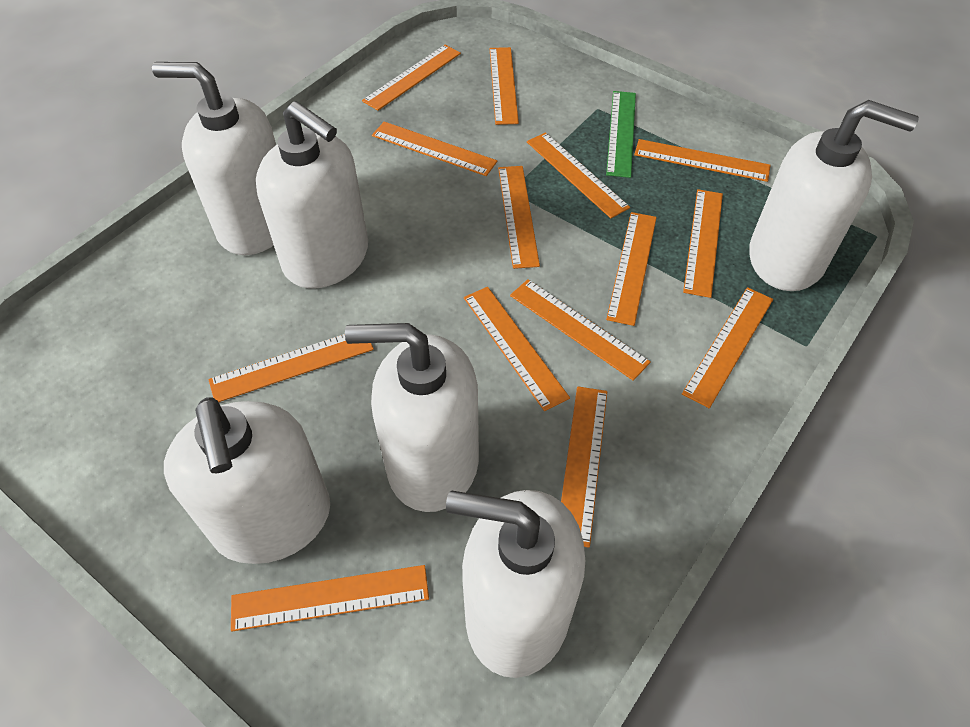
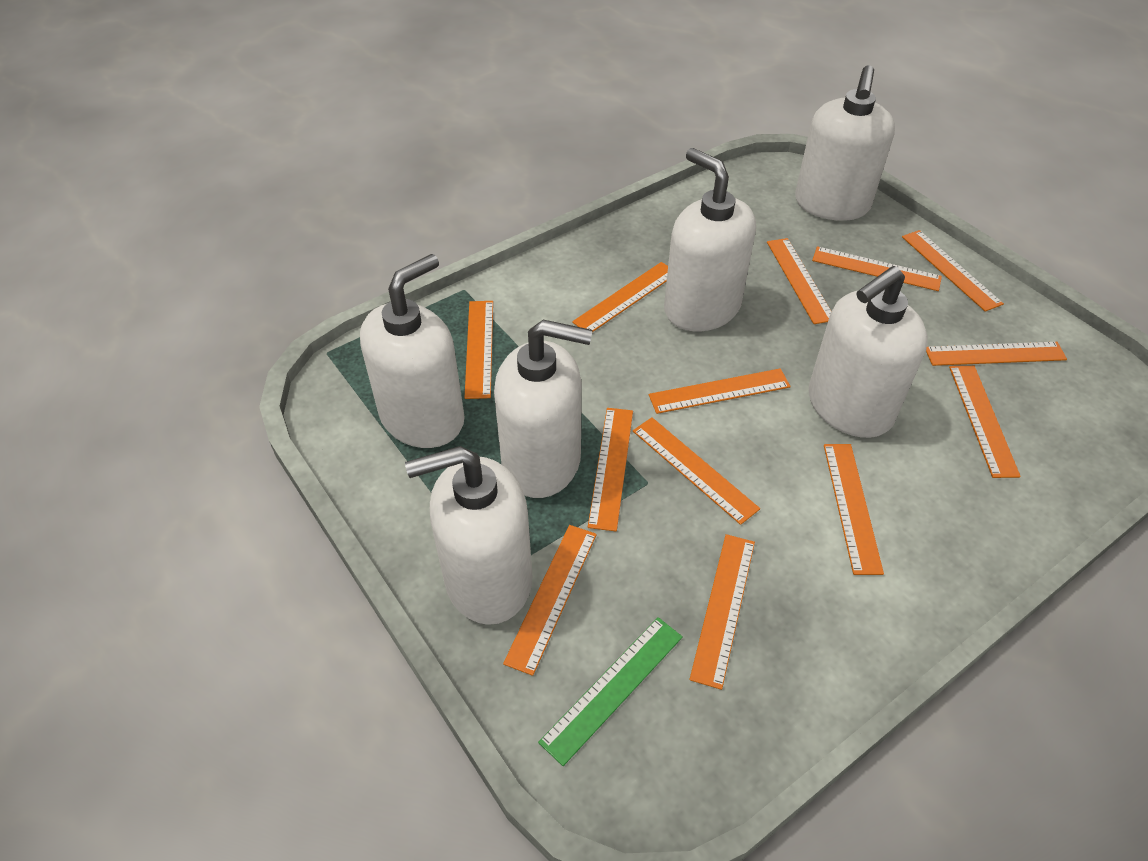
orange ruler: 14 -> 13

